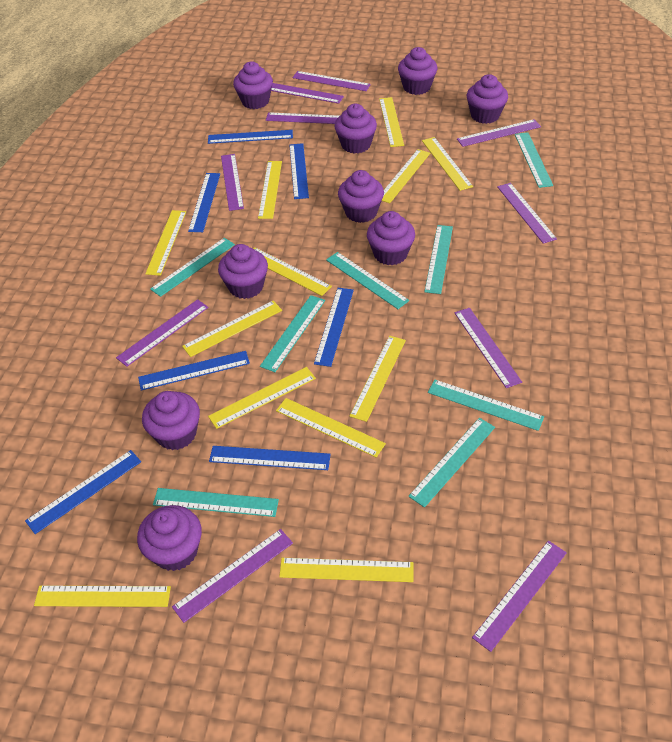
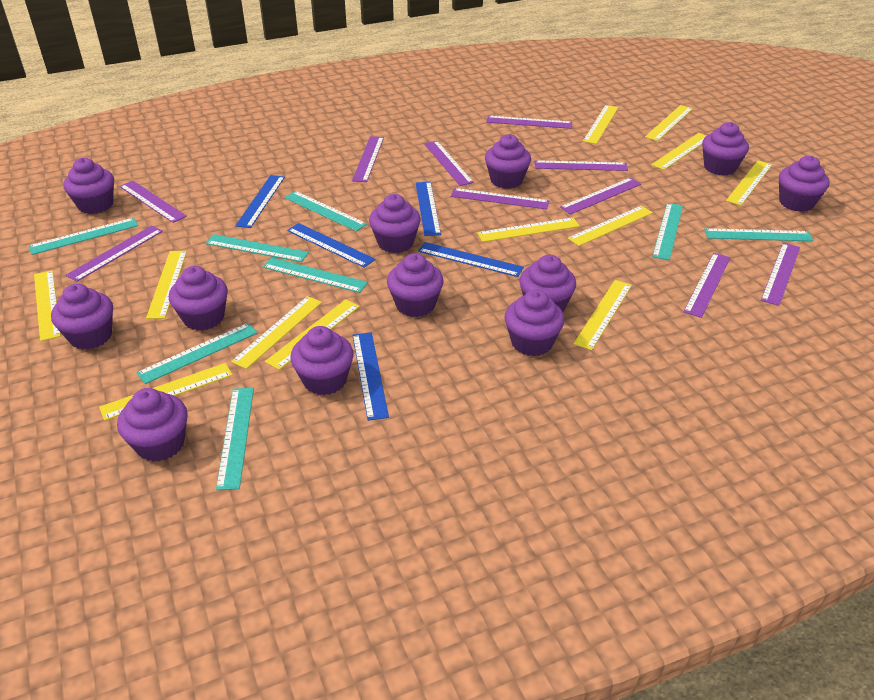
blue ruler: 7 -> 5
purple cupcake: 9 -> 12

